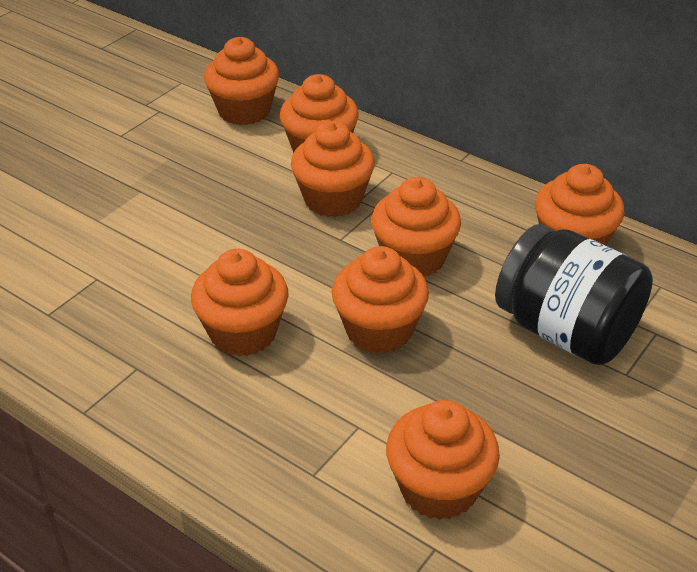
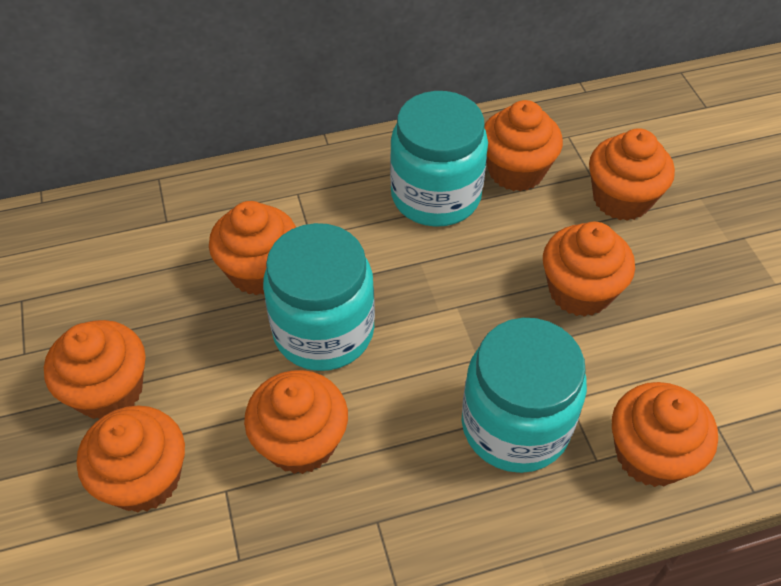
black jar: 1 -> 0
turquoise jar: 0 -> 3

